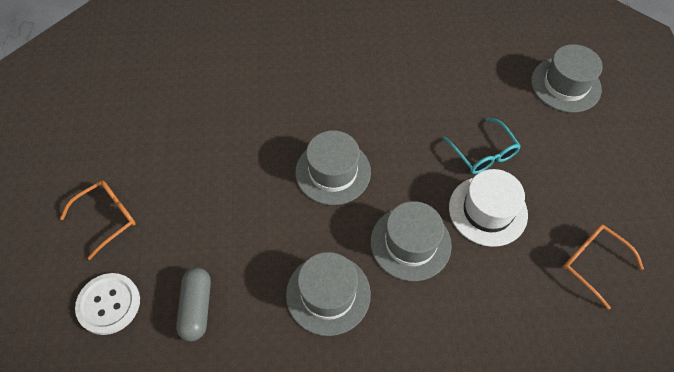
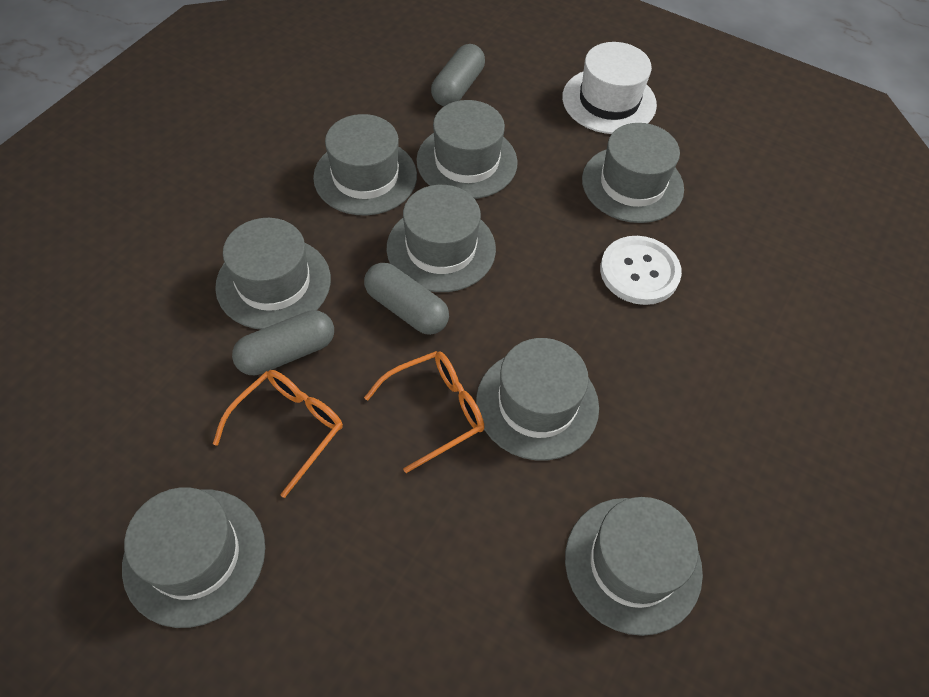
grey capsule: 1 -> 3
grey hat: 4 -> 8
turquoise glasses: 1 -> 0

